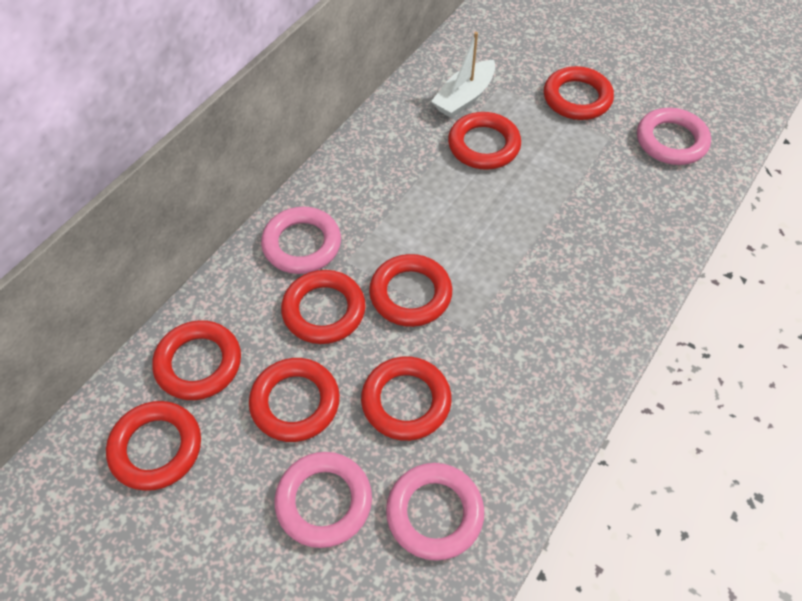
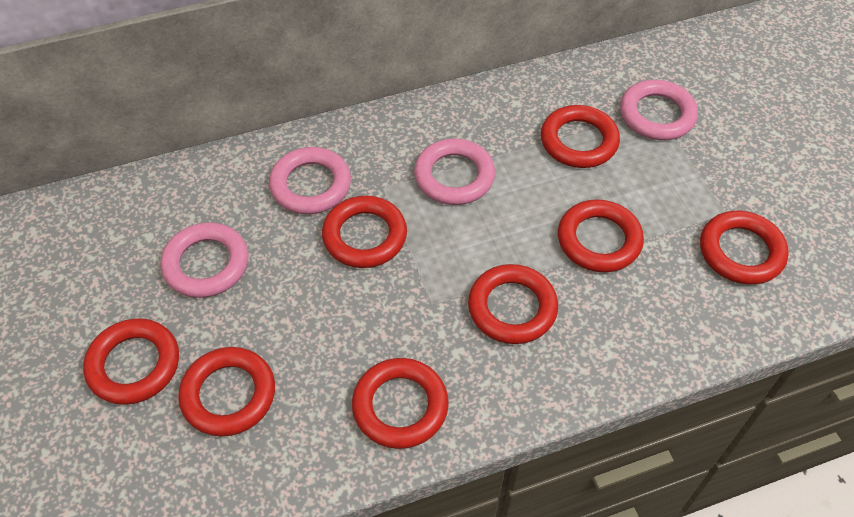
white boat: 1 -> 0

